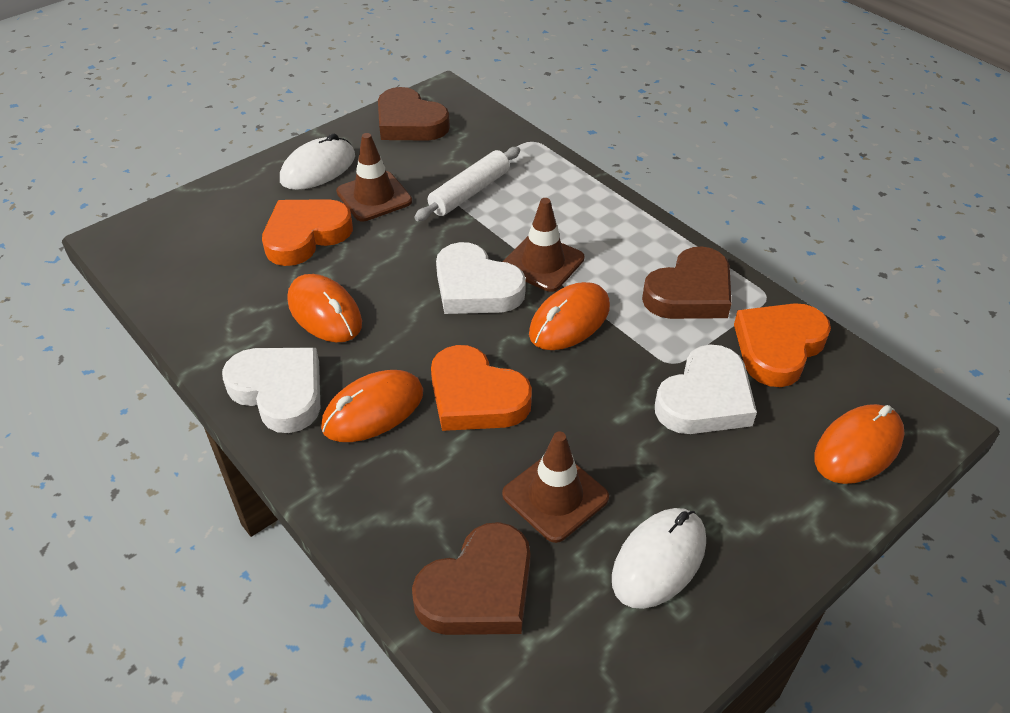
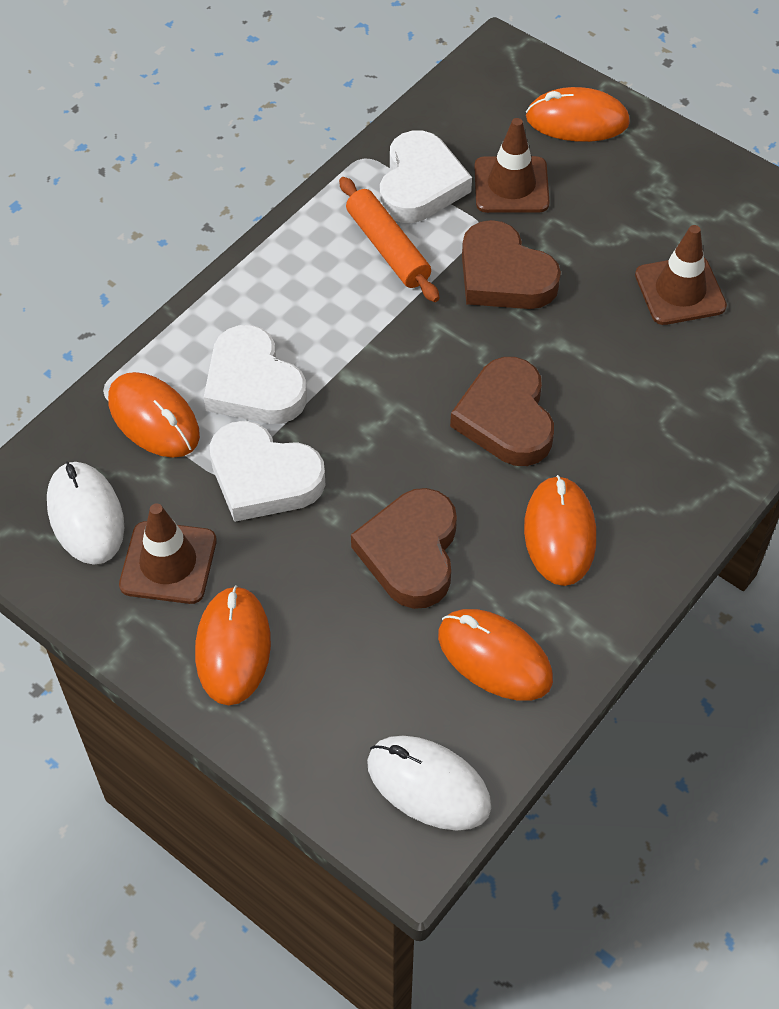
orange heart: 3 -> 0
orange mouse: 4 -> 5
orange rolling pin: 0 -> 1
white rolling pin: 1 -> 0

